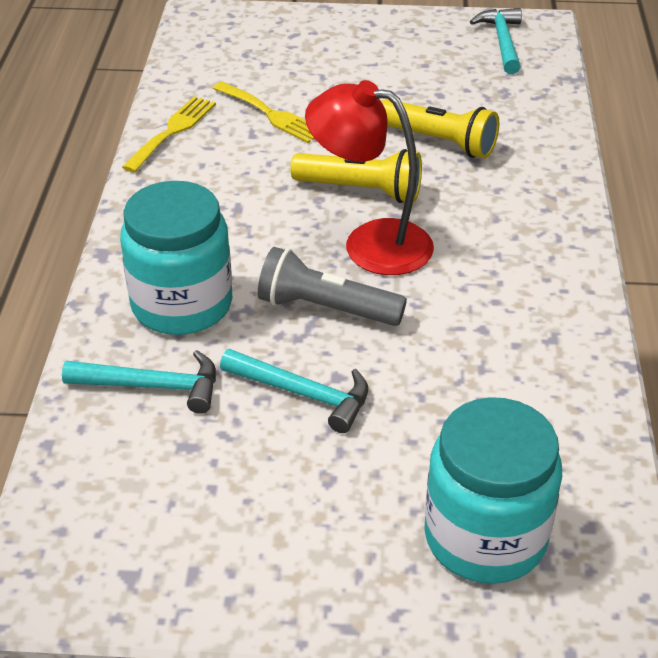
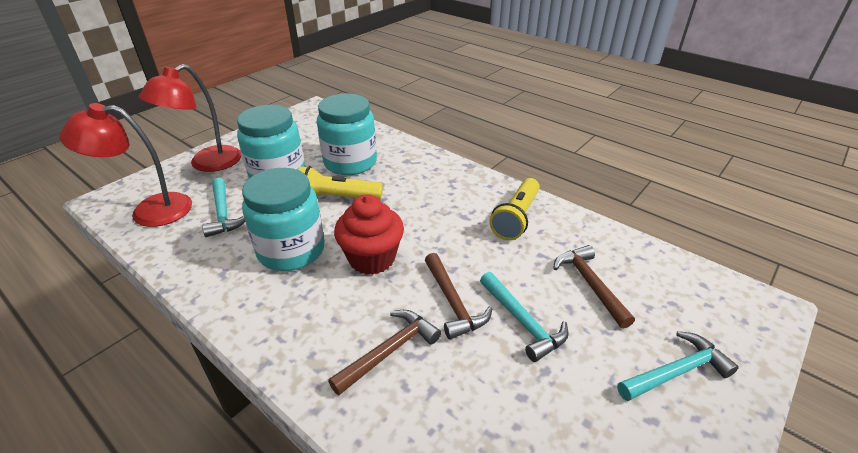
brown hammer: 0 -> 3
grey flashlight: 1 -> 0
red cupcake: 0 -> 1
red lamp: 1 -> 2
turquoise jar: 2 -> 3
yellow fork: 2 -> 0

